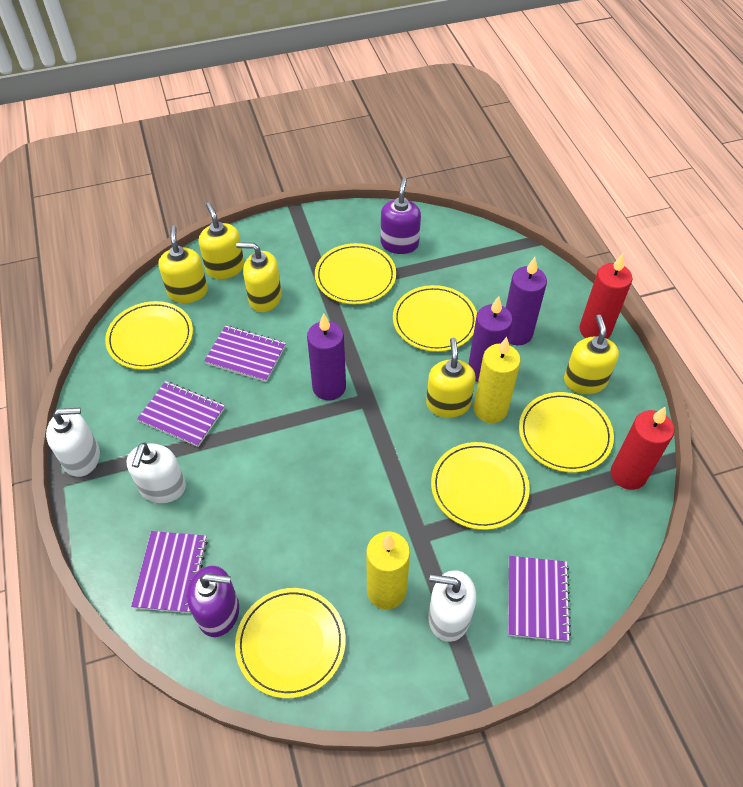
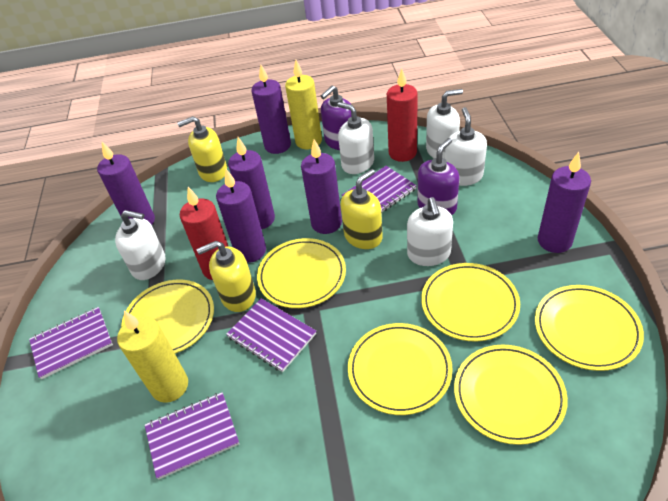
purple candle: 3 -> 6
white soap dispenser: 3 -> 5
yellow soap dispenser: 5 -> 3

